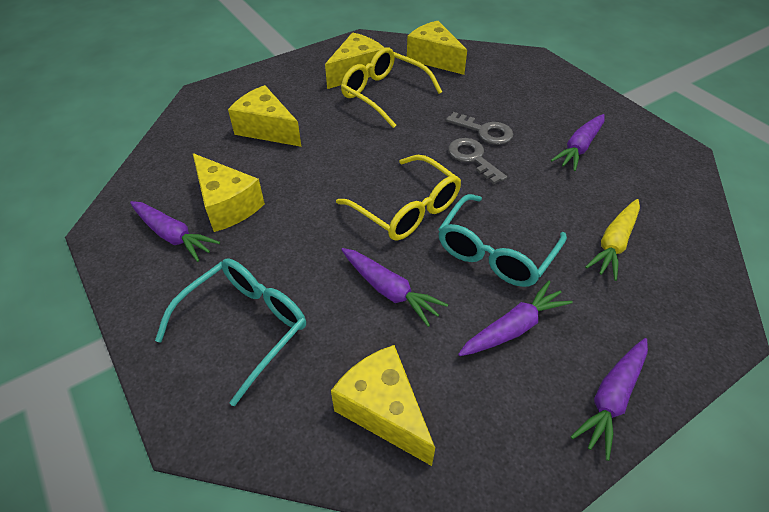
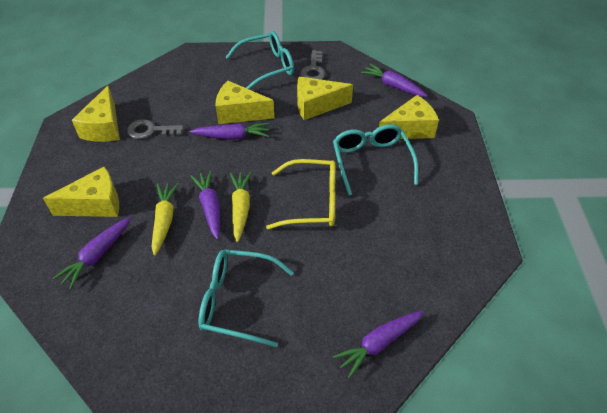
turquoise glasses: 2 -> 3
yellow carrot: 1 -> 2
yellow glasses: 2 -> 1

